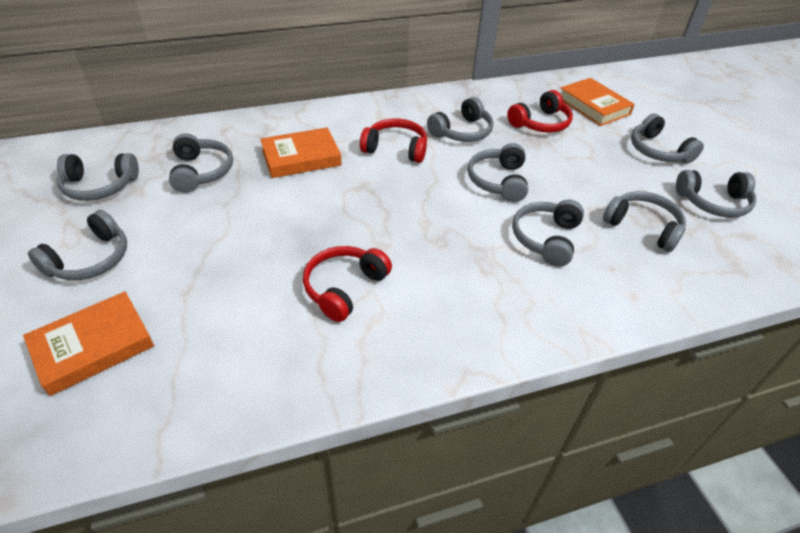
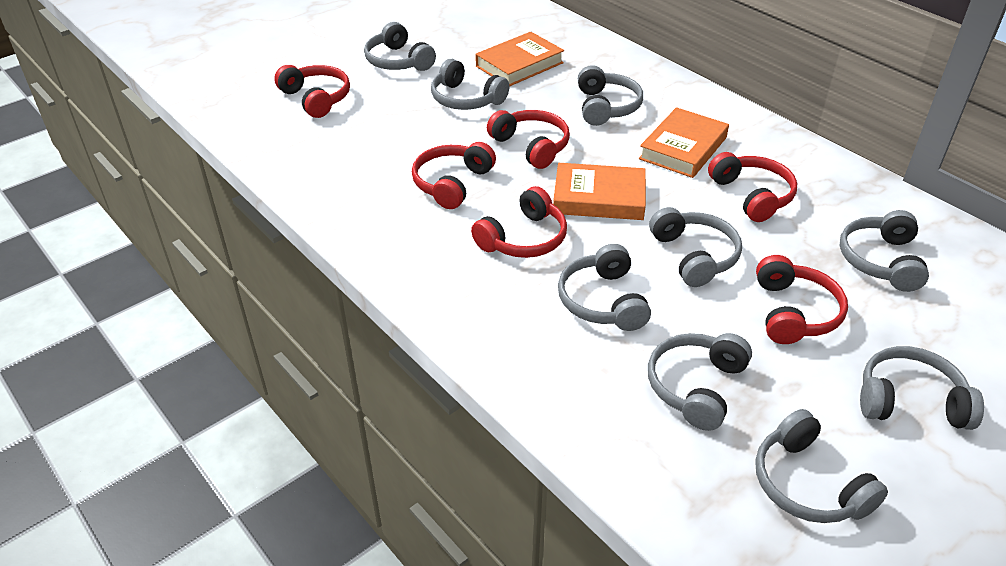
red headphones: 3 -> 6

